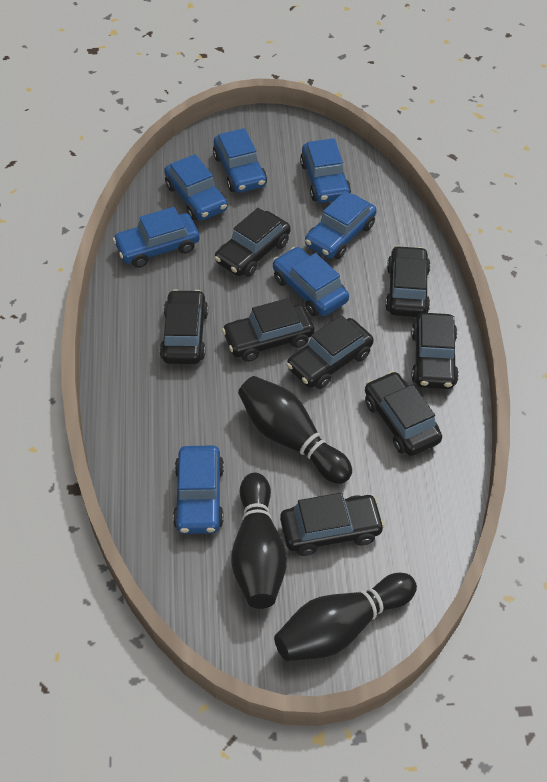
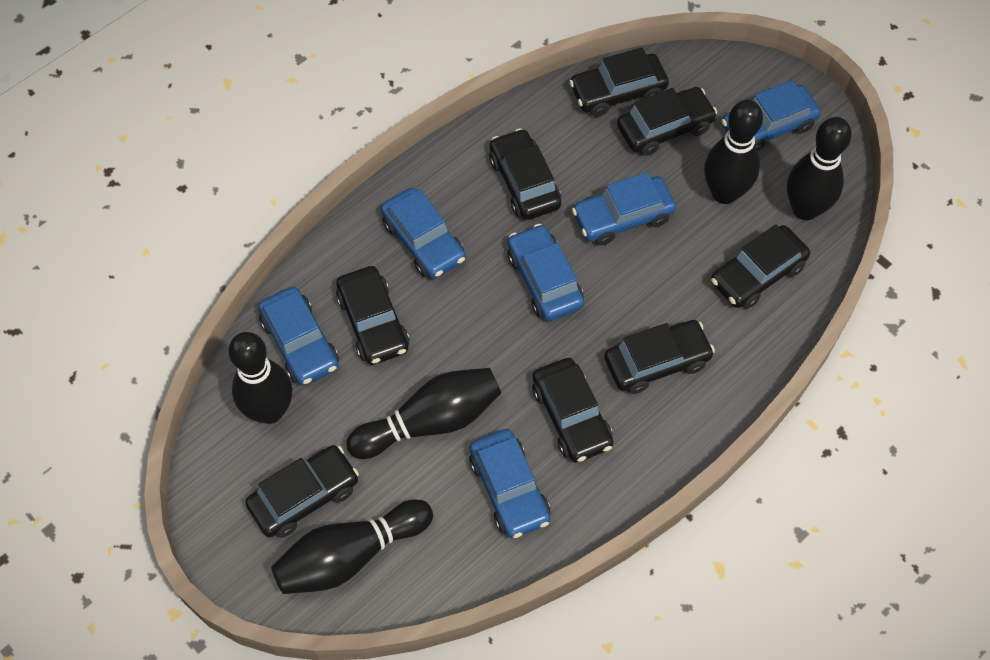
black bowling pin: 3 -> 5
blue car: 7 -> 6

